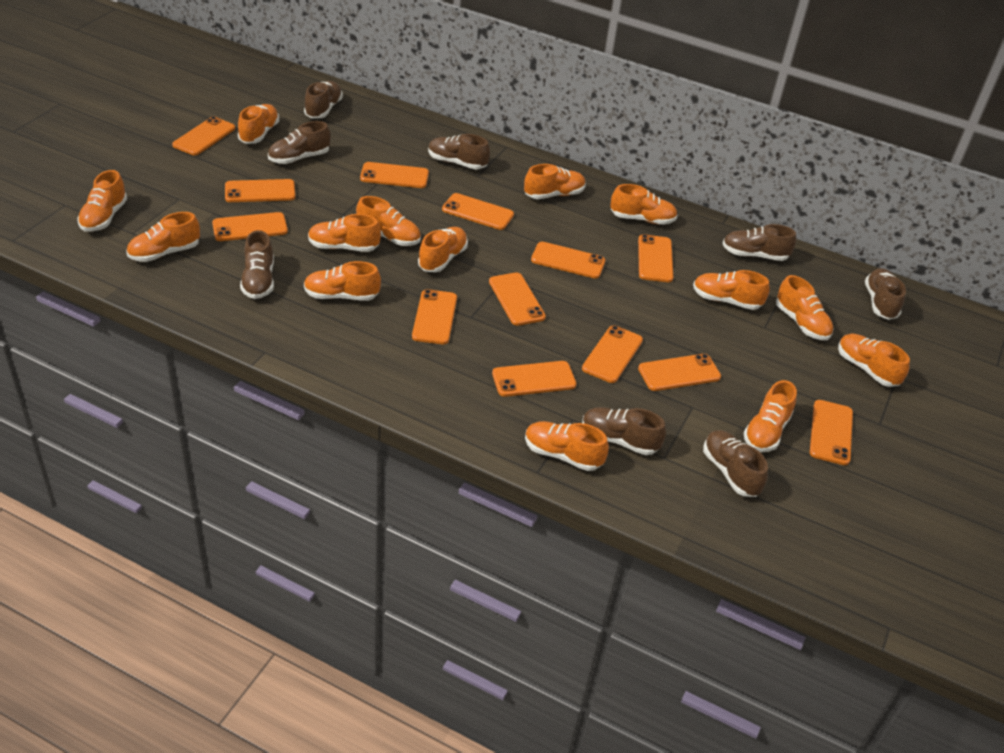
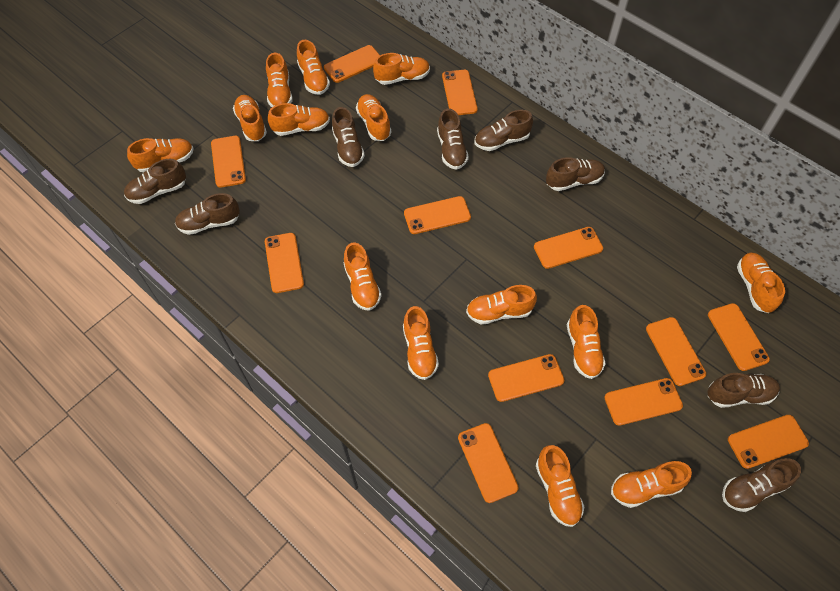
orange phone: 13 -> 12

